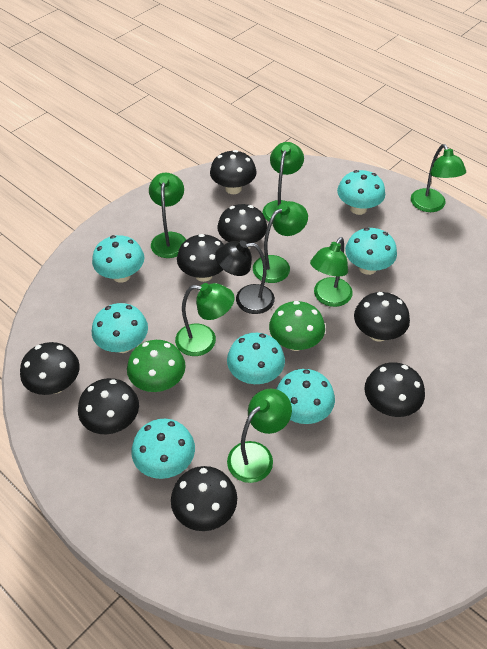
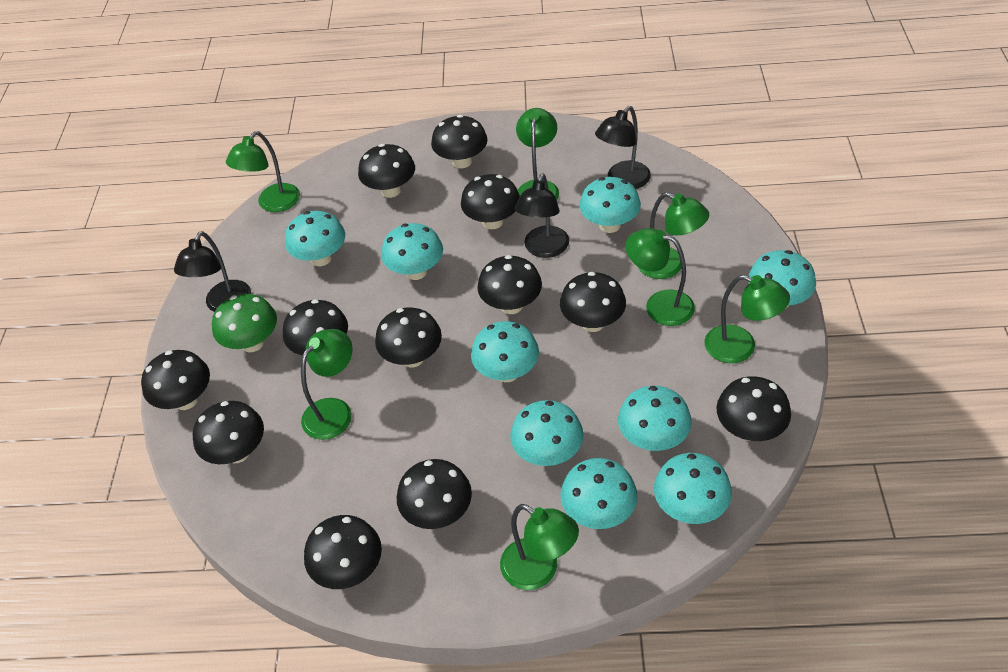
black lamp: 1 -> 3
black mushroom: 8 -> 12
green mushroom: 2 -> 1
turquoise mushroom: 7 -> 9

